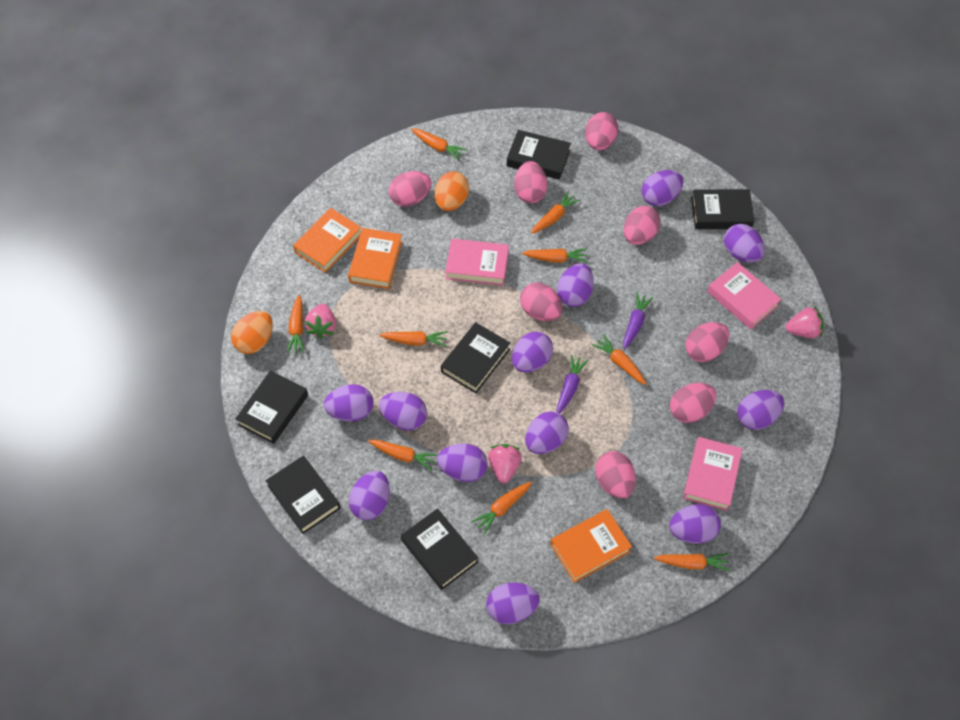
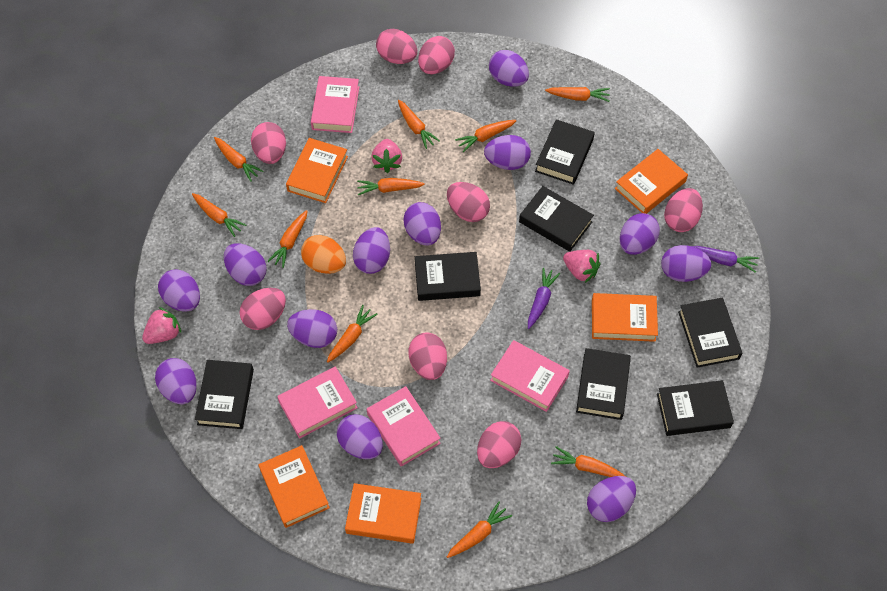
black book: 6 -> 7
orange book: 3 -> 5
orange carrot: 9 -> 10
orange egg: 2 -> 1
pink book: 3 -> 4

